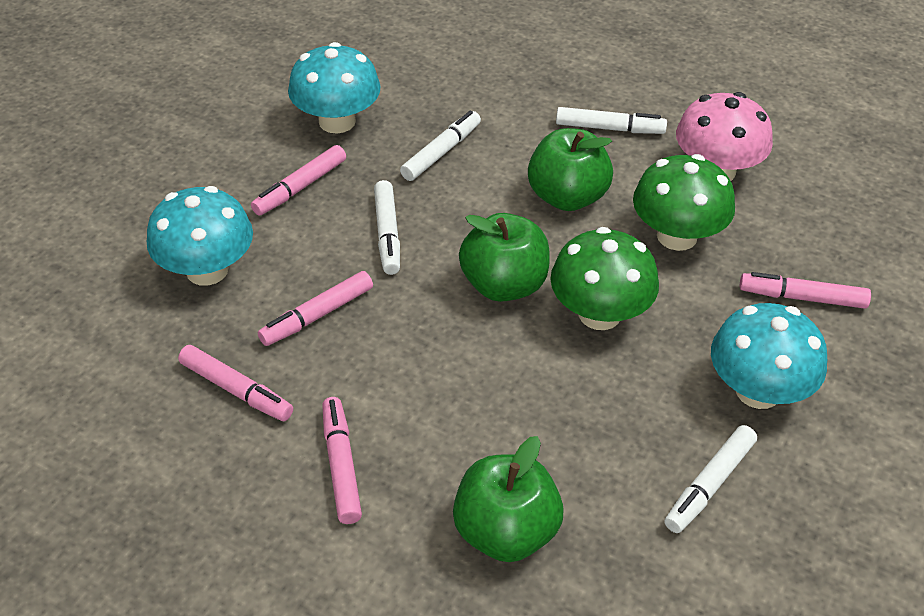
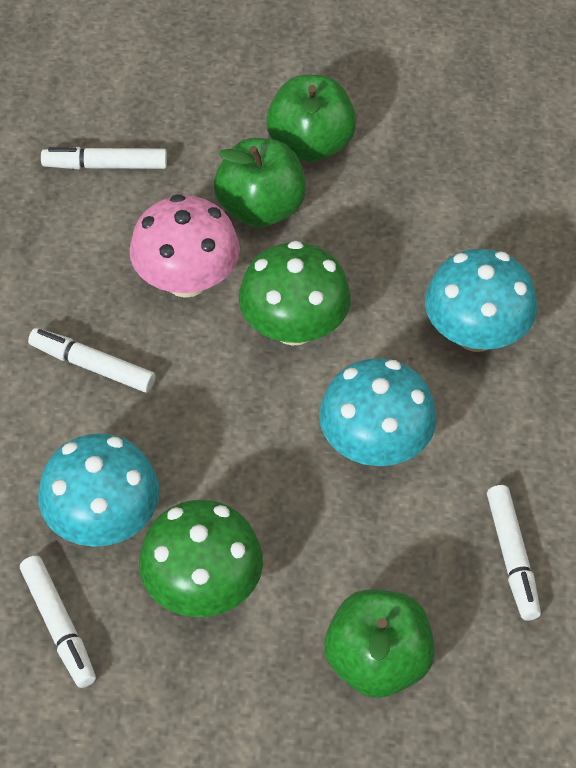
pink marker: 5 -> 0

